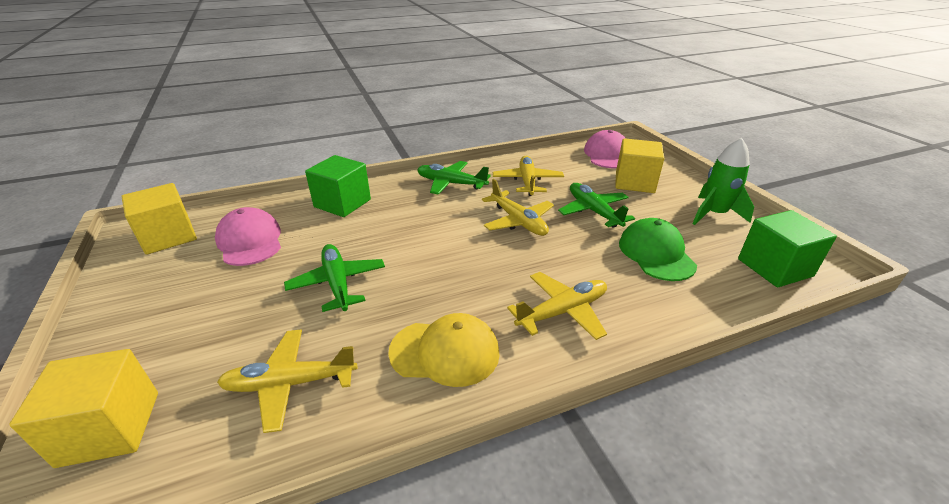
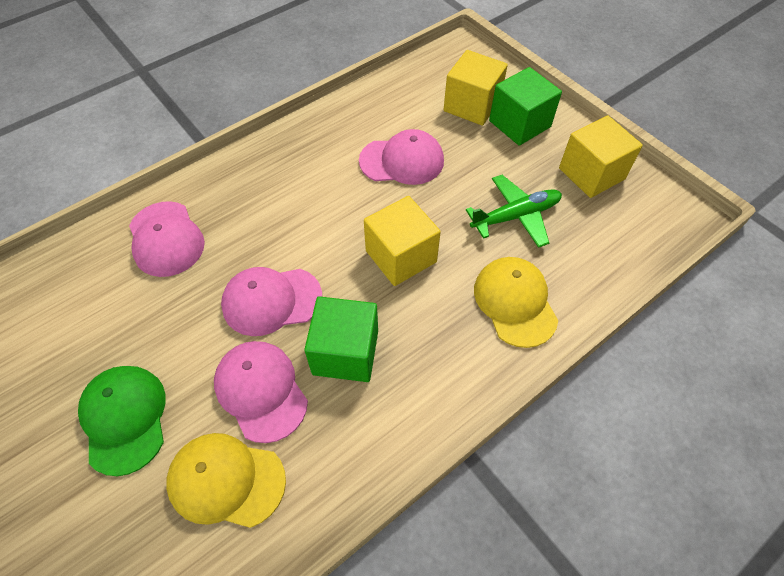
green plane: 3 -> 1
green rocket: 1 -> 0
pink cap: 2 -> 4
yellow cap: 1 -> 2
yellow plane: 4 -> 0

